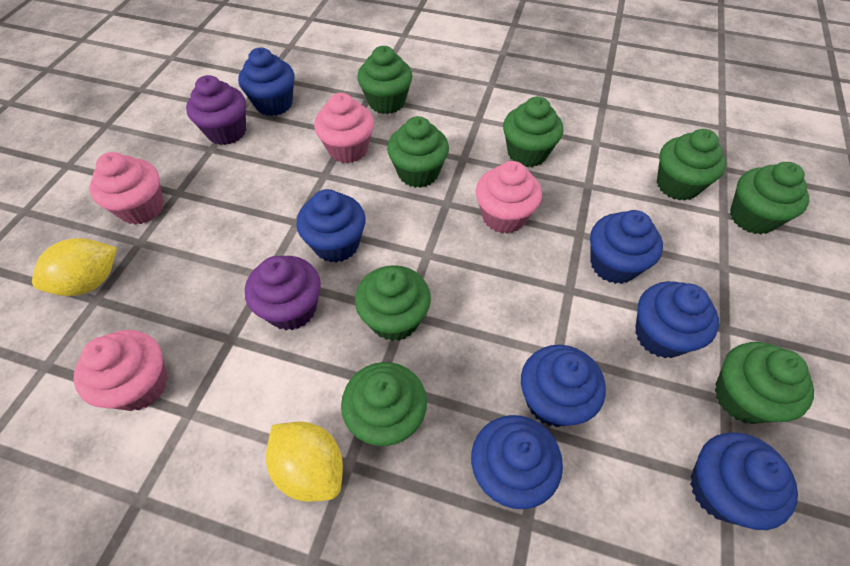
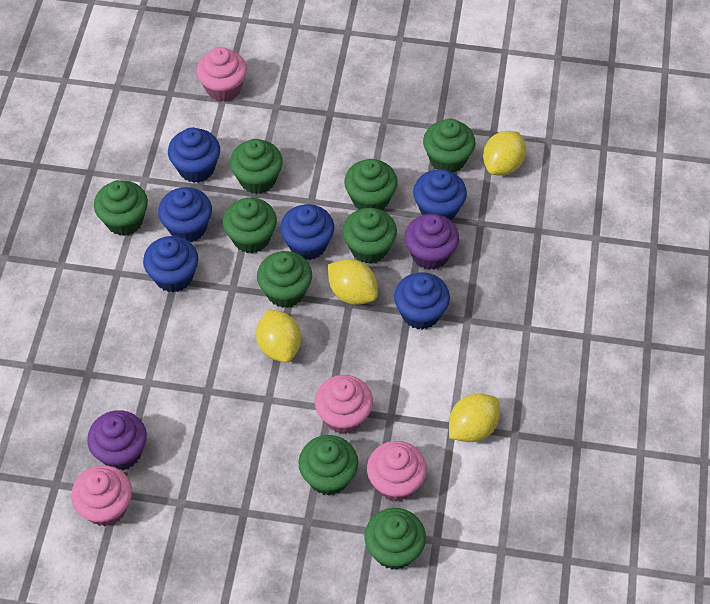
blue cupcake: 7 -> 6
green cupcake: 8 -> 9
yellow lemon: 2 -> 4

